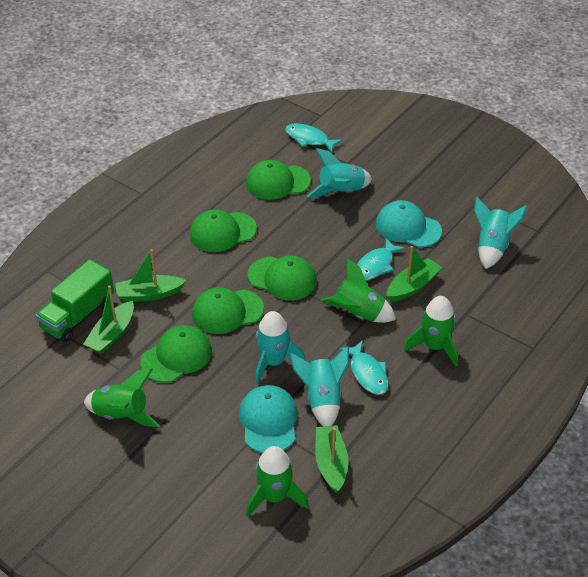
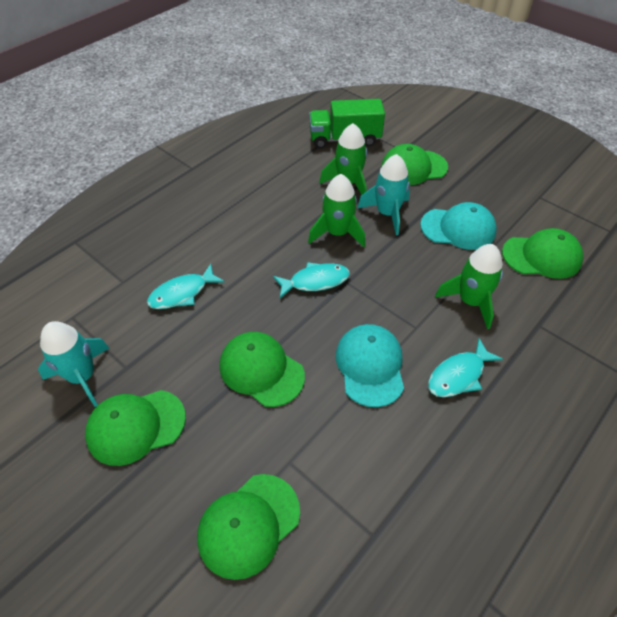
green boat: 4 -> 0
green rocket: 4 -> 3
turquoise rocket: 4 -> 2

